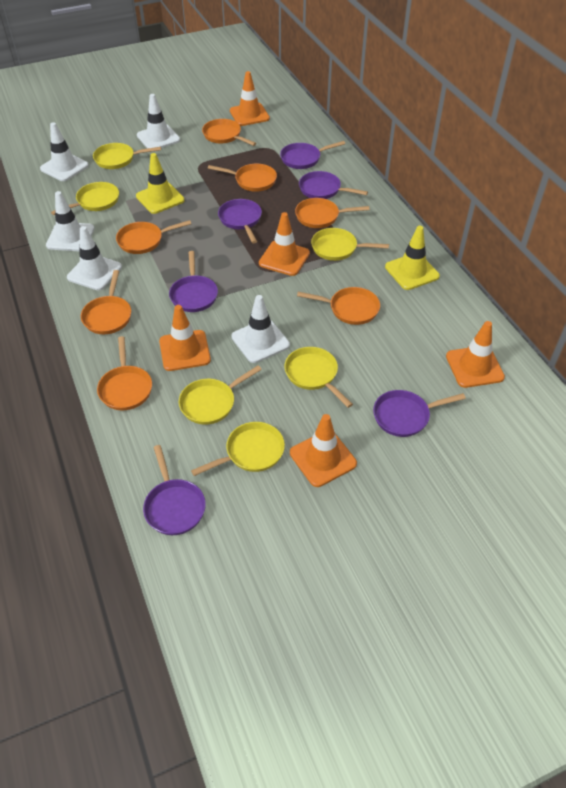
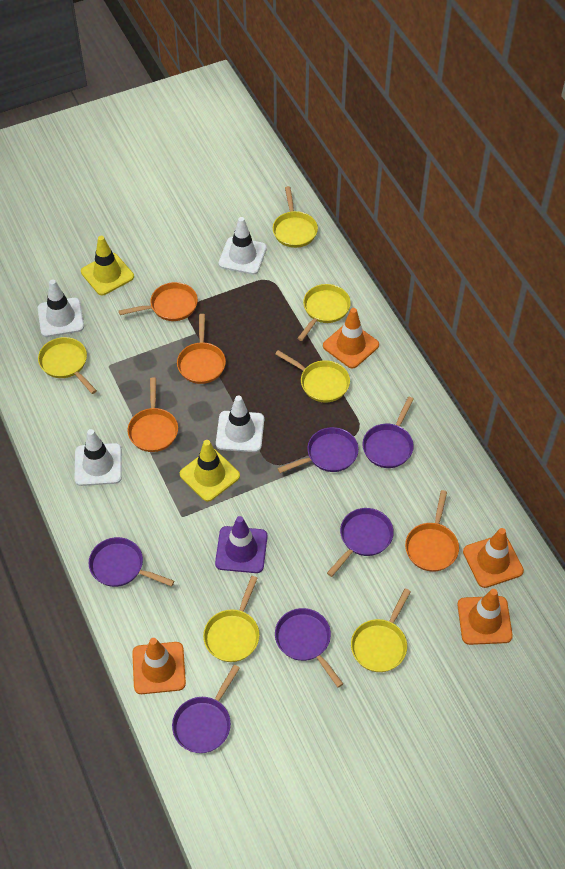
orange pan: 7 -> 4
orange traffic cone: 5 -> 4
purple traffic cone: 0 -> 1
white traffic cone: 5 -> 4

